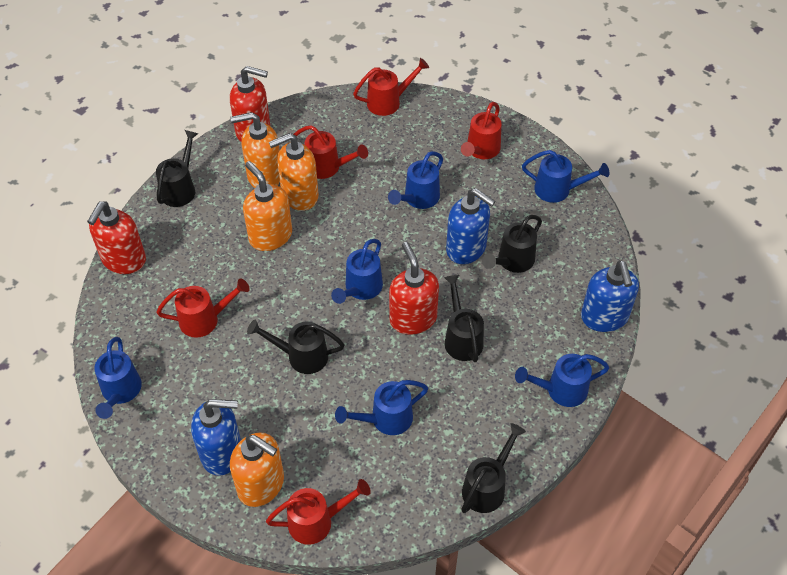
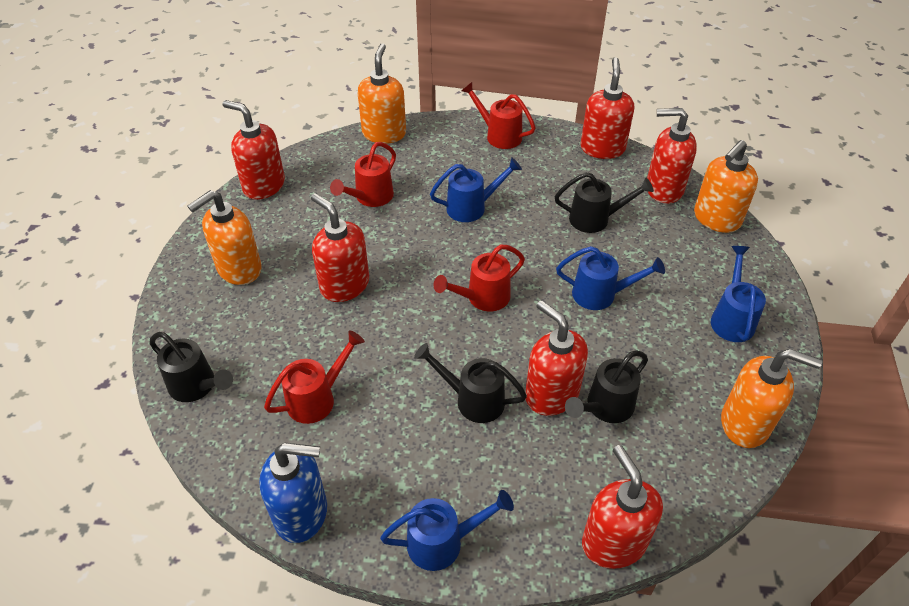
black watering can: 5 -> 4
blue soap dispenser: 3 -> 1
blue watering can: 6 -> 4
red soap dispenser: 3 -> 6
red watering can: 5 -> 4

